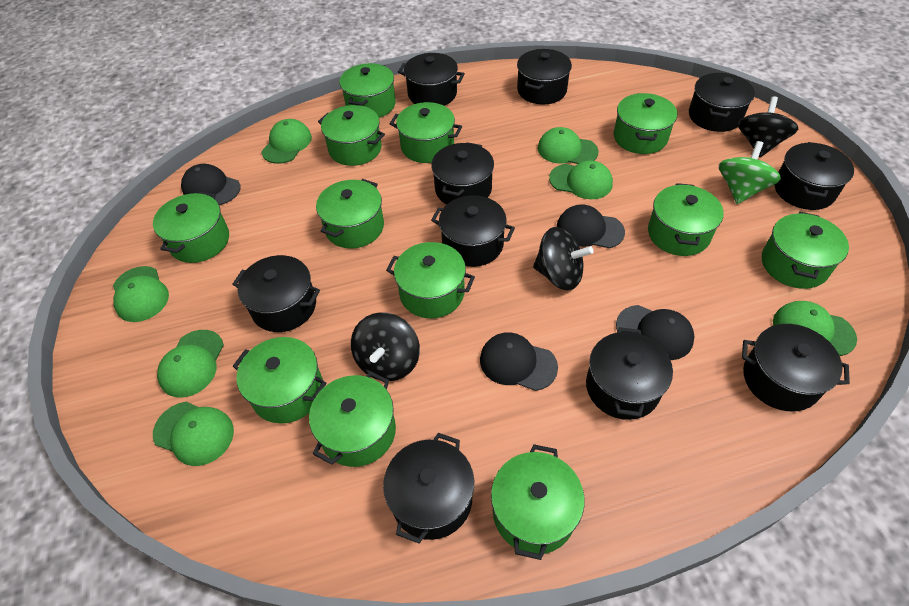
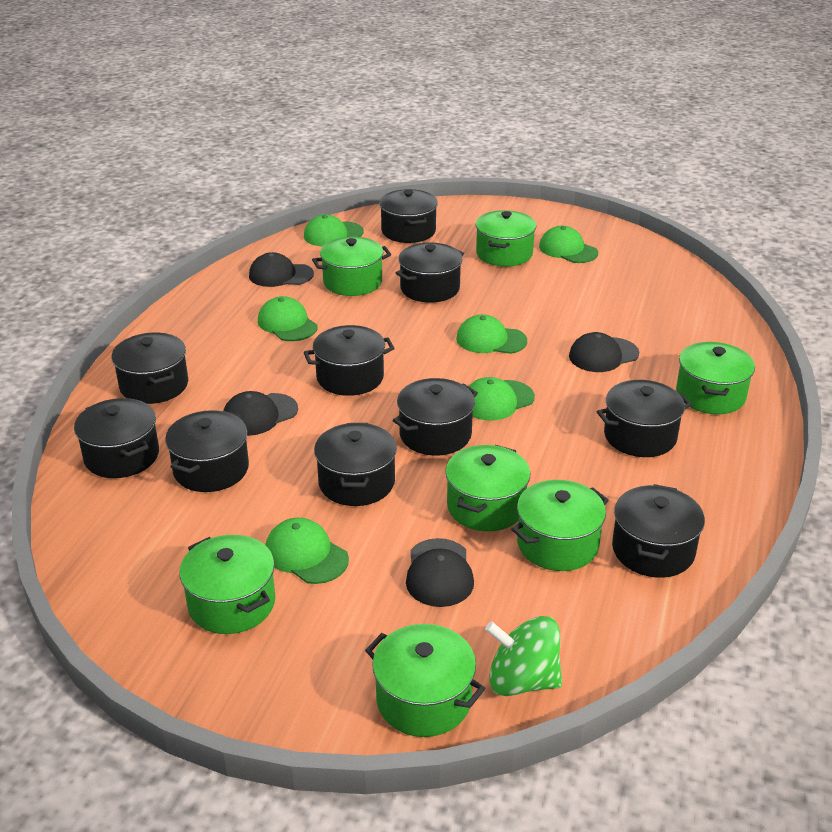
black spinning top: 3 -> 0
green cap: 7 -> 6
green pot: 12 -> 7

